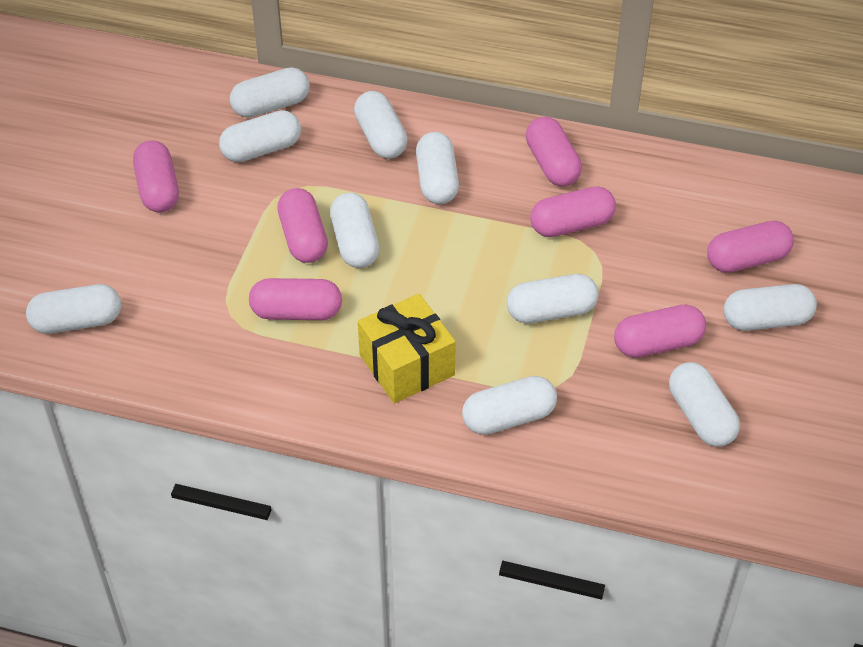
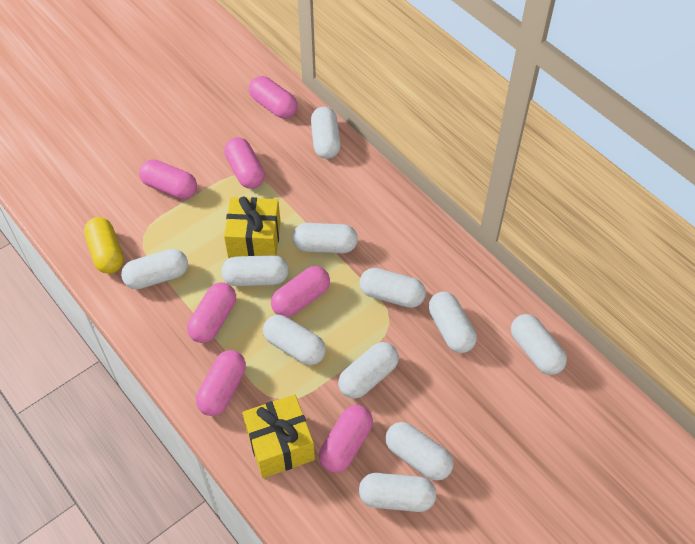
white capsule: 10 -> 11
yellow capsule: 0 -> 1
yellow gift: 1 -> 2

